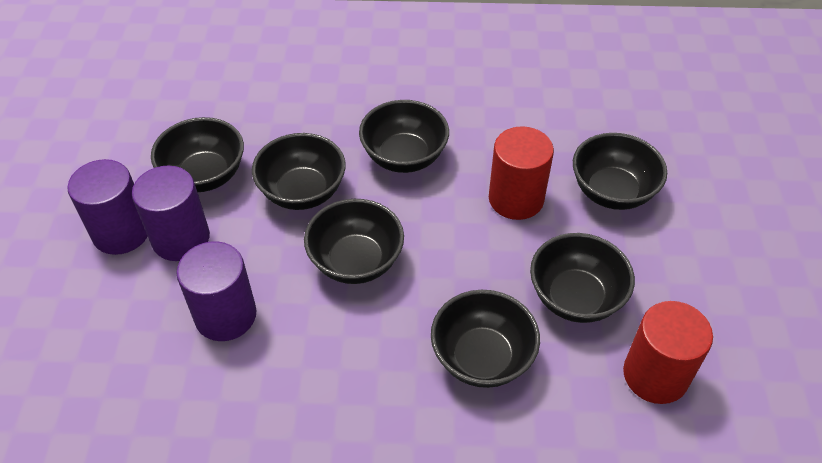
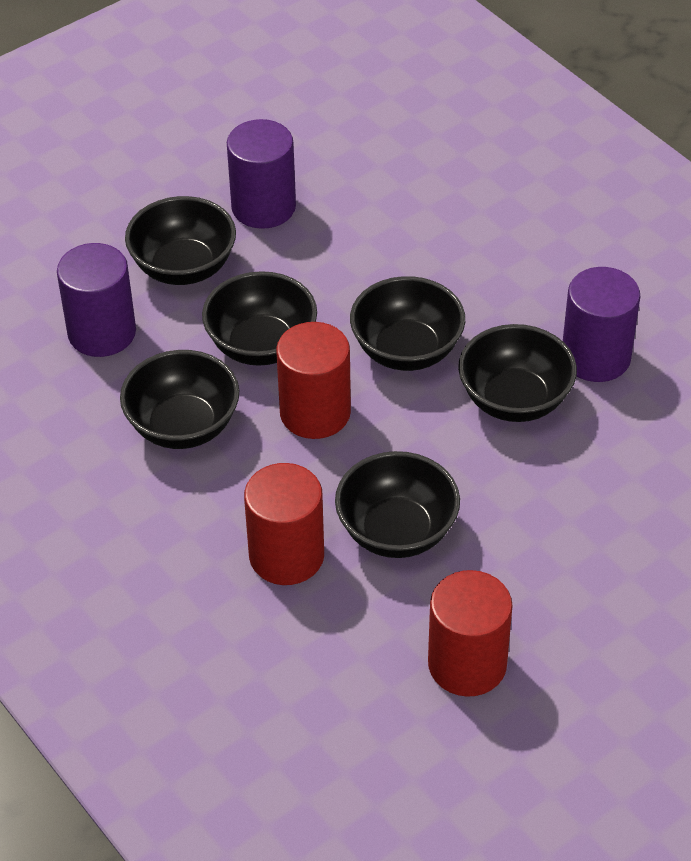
black bowl: 7 -> 6
red cylinder: 2 -> 3

